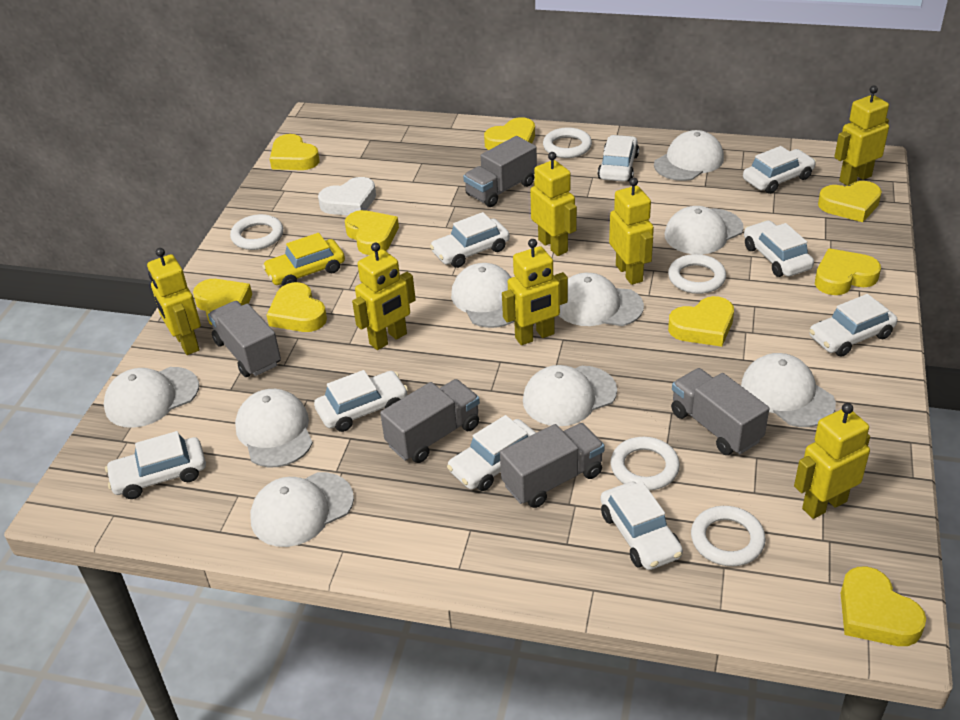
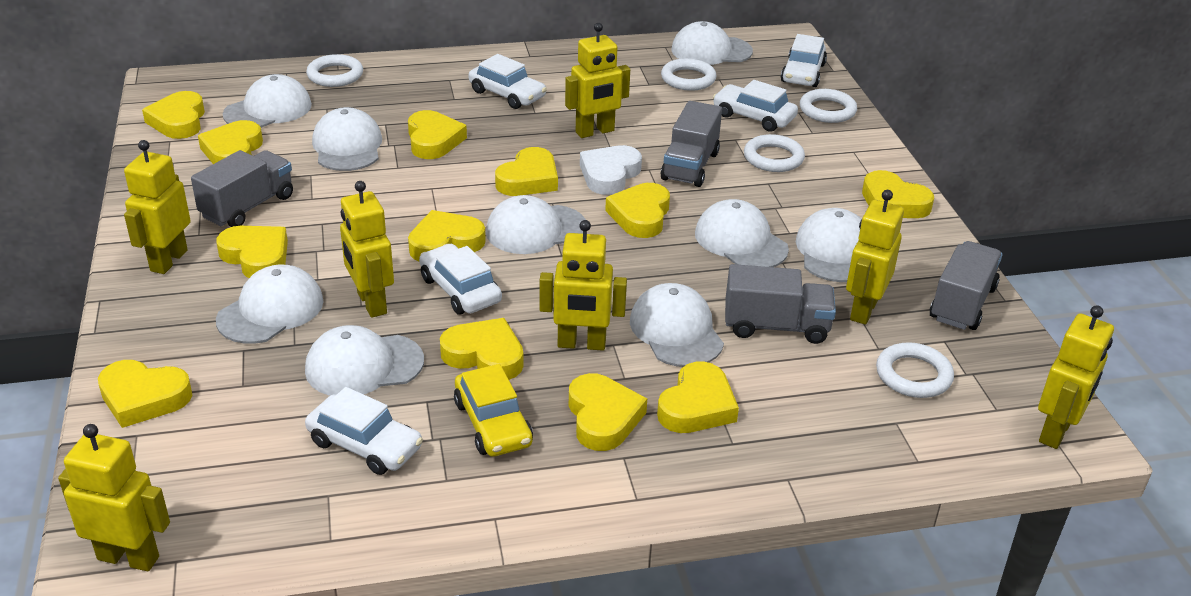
grey truck: 5 -> 4
white car: 9 -> 5
yellow heart: 9 -> 12

